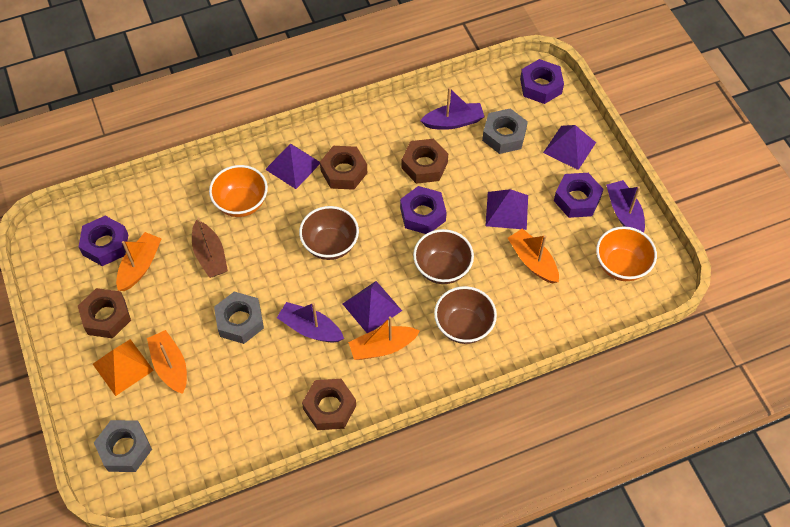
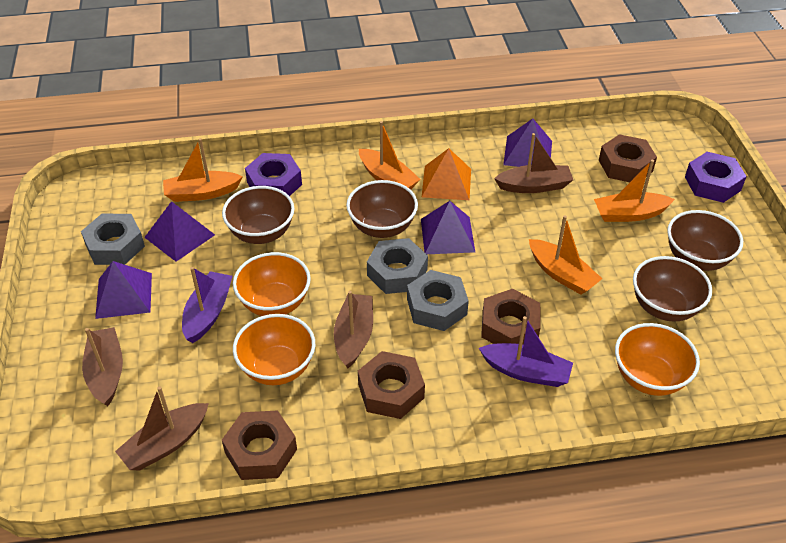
brown boat: 1 -> 4
brown bowl: 3 -> 4
orange bowl: 2 -> 3
purple boat: 3 -> 2
purple nut: 4 -> 2

